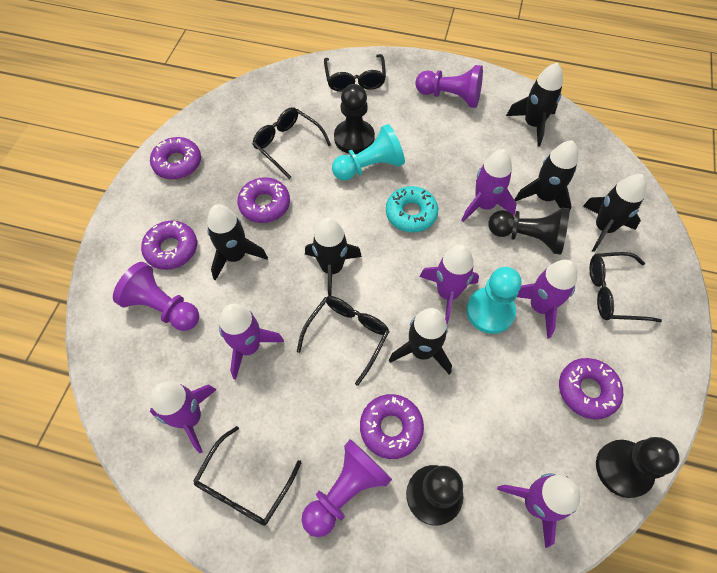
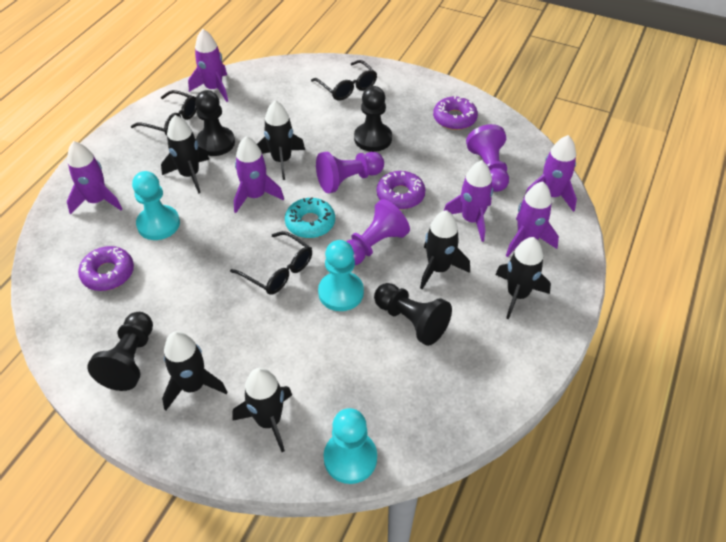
black glasses: 5 -> 3
purple donut: 5 -> 3
turquoise pawn: 2 -> 3

